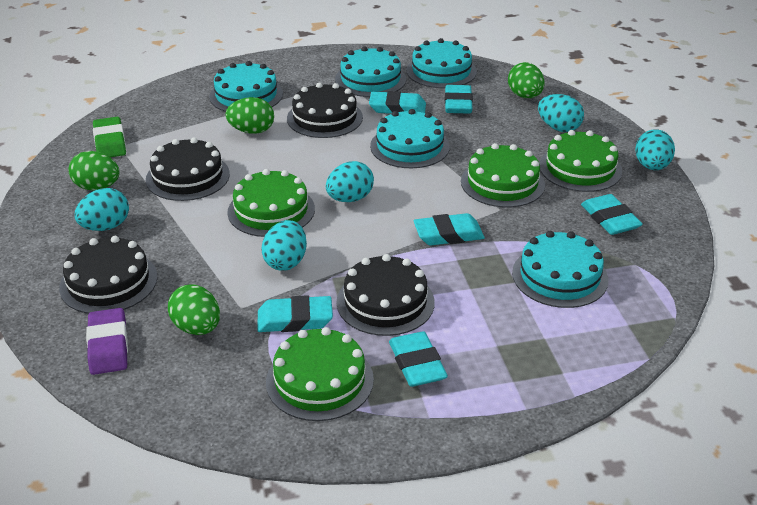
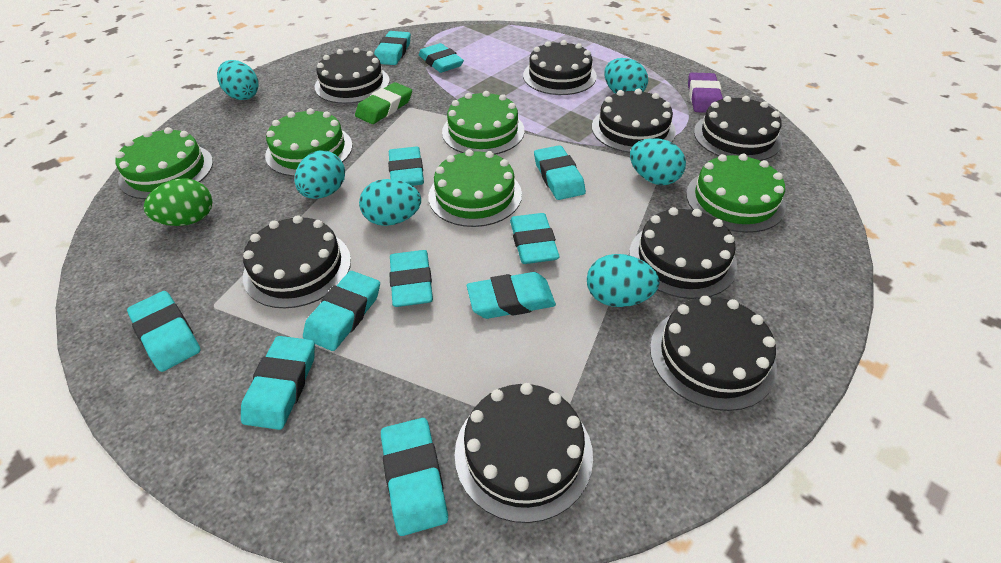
black cake: 4 -> 8
green cake: 4 -> 5
green egg: 4 -> 1
turquoise cake: 5 -> 0
turquoise egg: 5 -> 6
turquoise eraser: 6 -> 11

